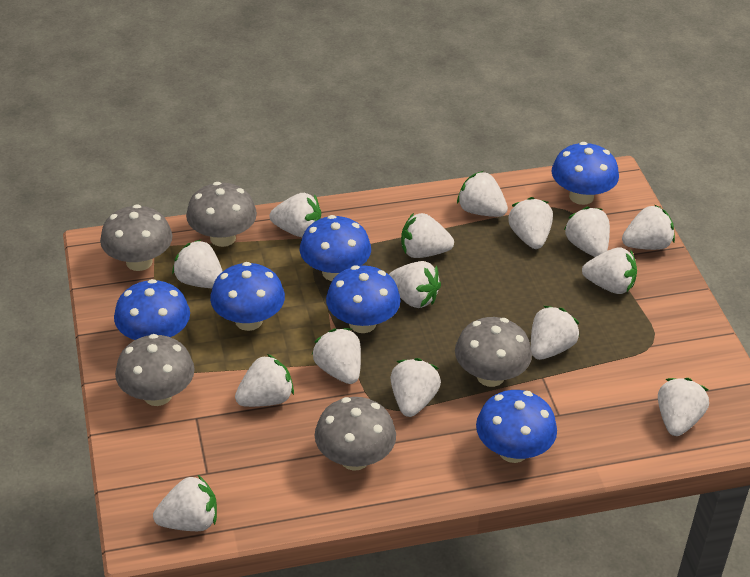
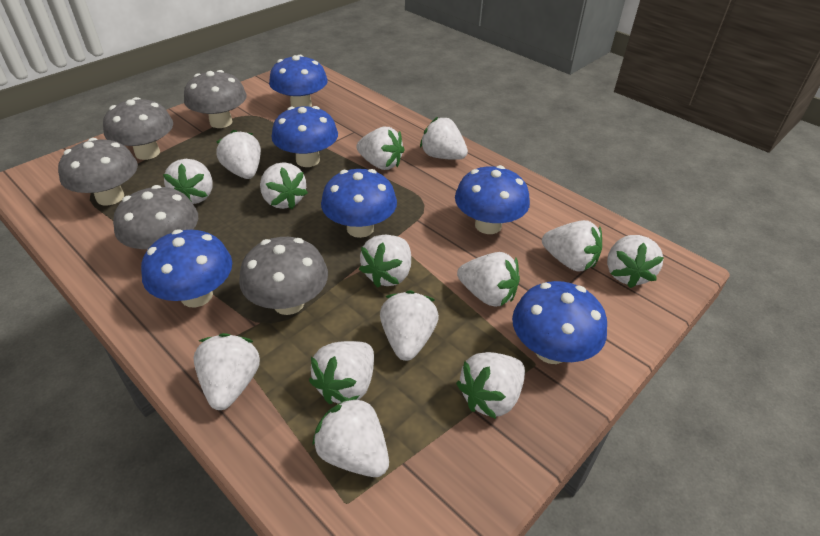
white strawberry: 15 -> 14

